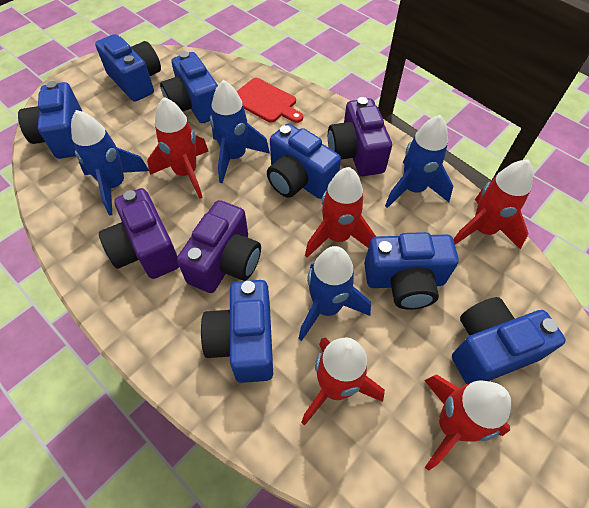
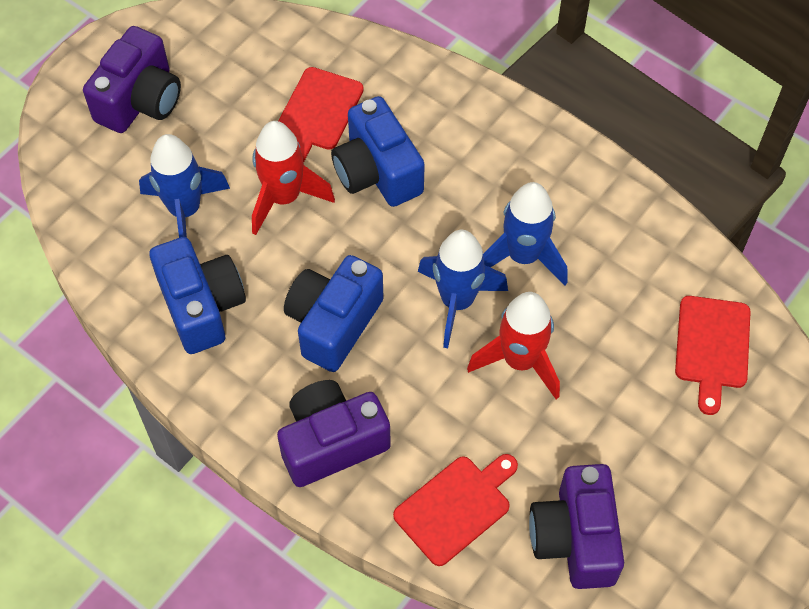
blue camera: 7 -> 3
blue rocket: 4 -> 3
red cutting board: 1 -> 3
red rocket: 5 -> 2

